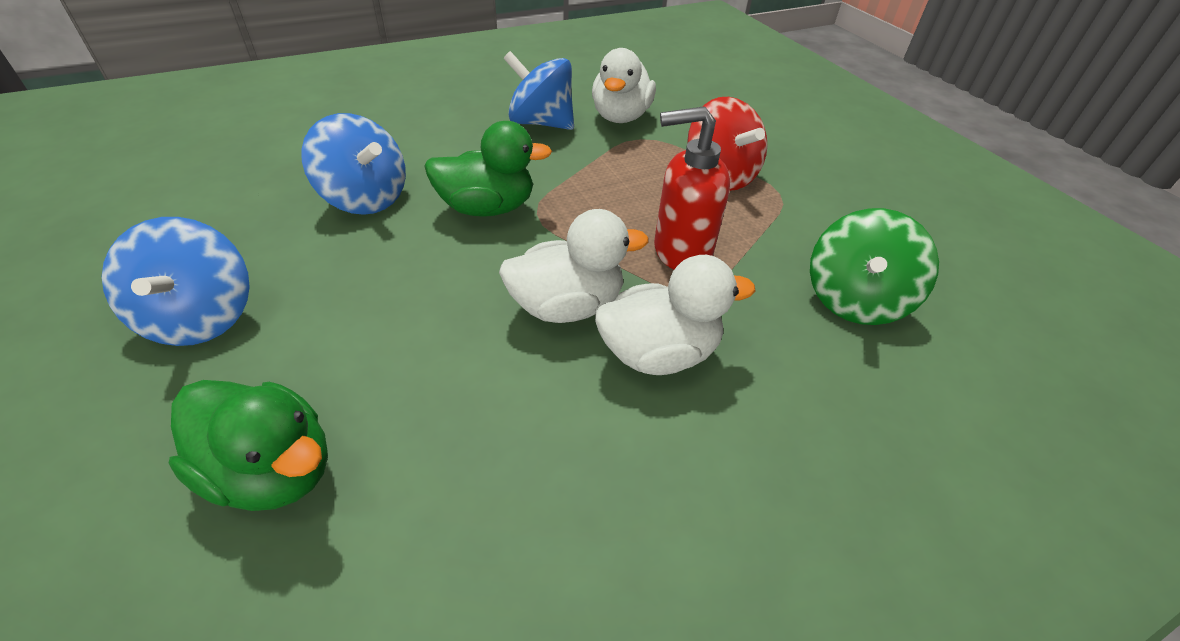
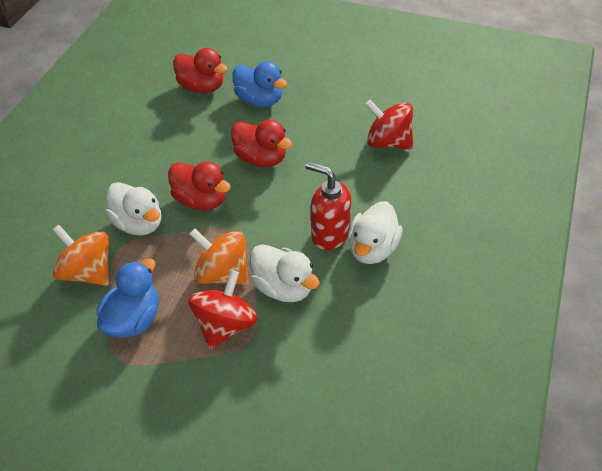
blue duck: 0 -> 2
blue spinning top: 3 -> 0
green duck: 2 -> 0
green spinning top: 1 -> 0
orange spinning top: 0 -> 2
red duck: 0 -> 3
red spinning top: 1 -> 2

